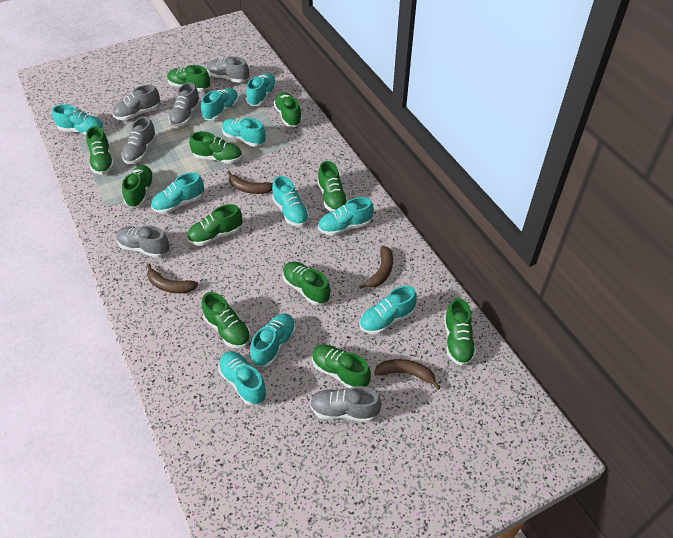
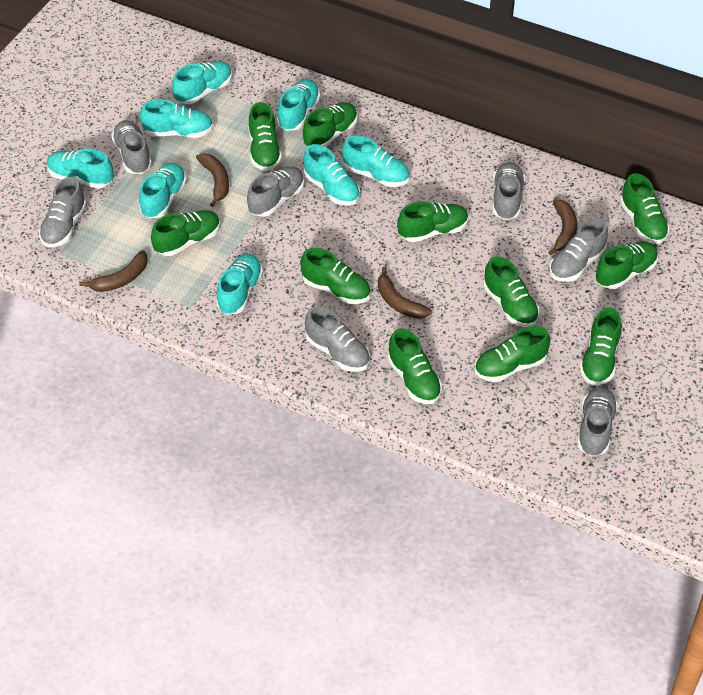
grey shoe: 6 -> 7
turquoise shoe: 10 -> 8

